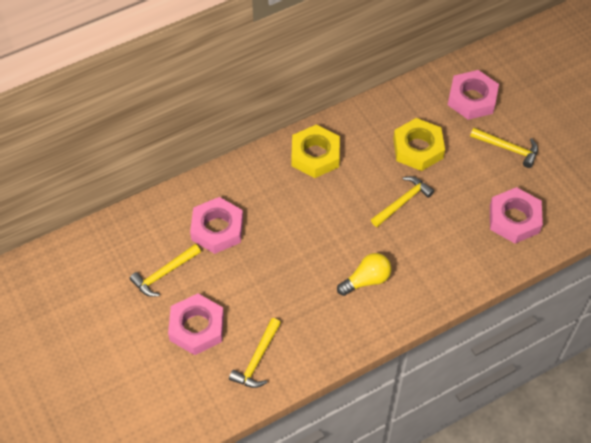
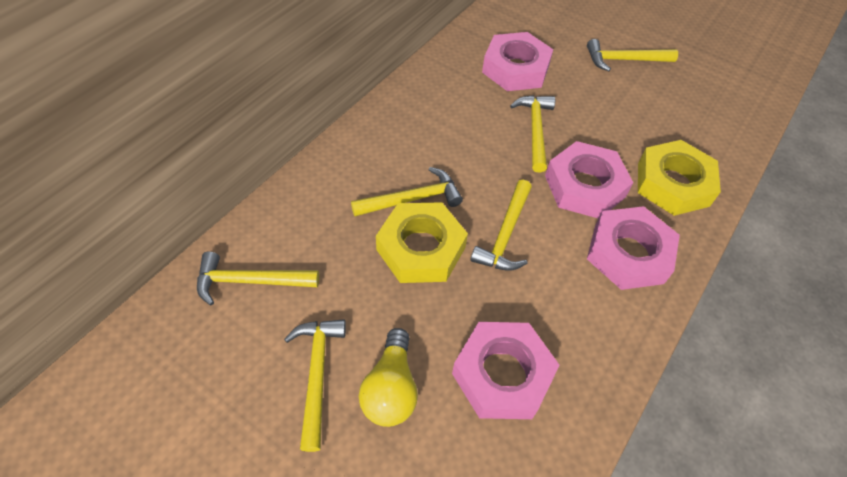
yellow hammer: 4 -> 6

